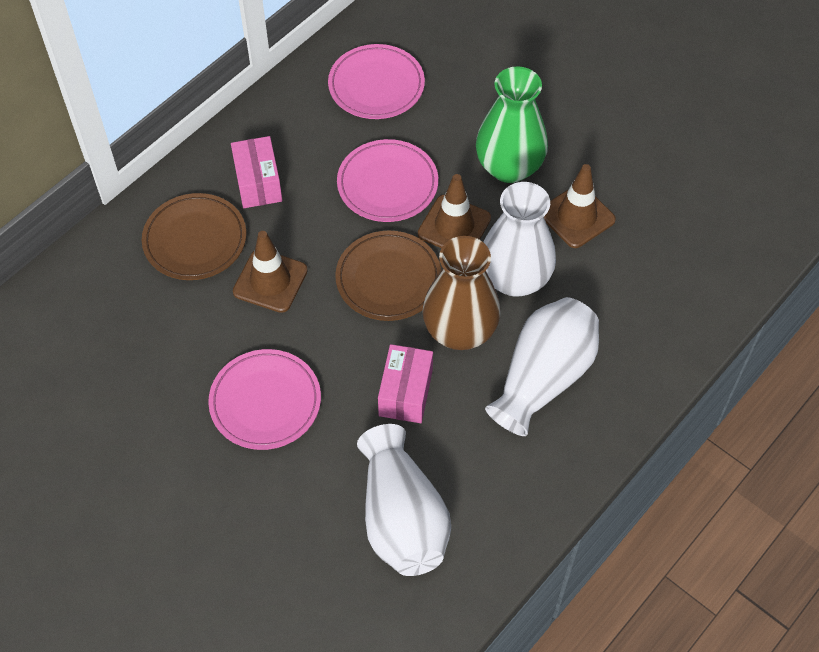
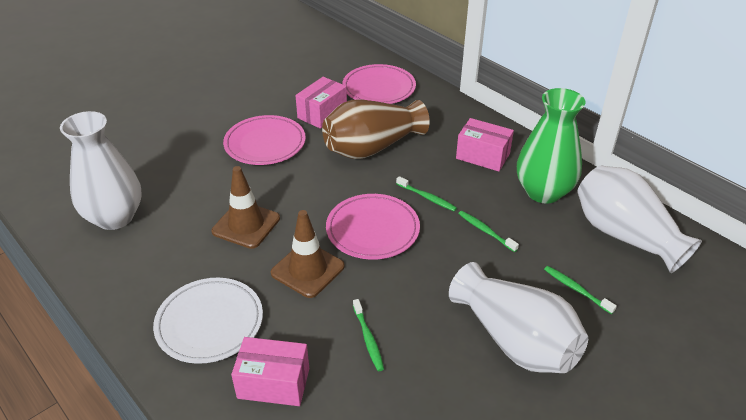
brown plate: 2 -> 0
brown traffic cone: 3 -> 2
green toothbrush: 0 -> 4
pink box: 2 -> 3
white plate: 0 -> 1

